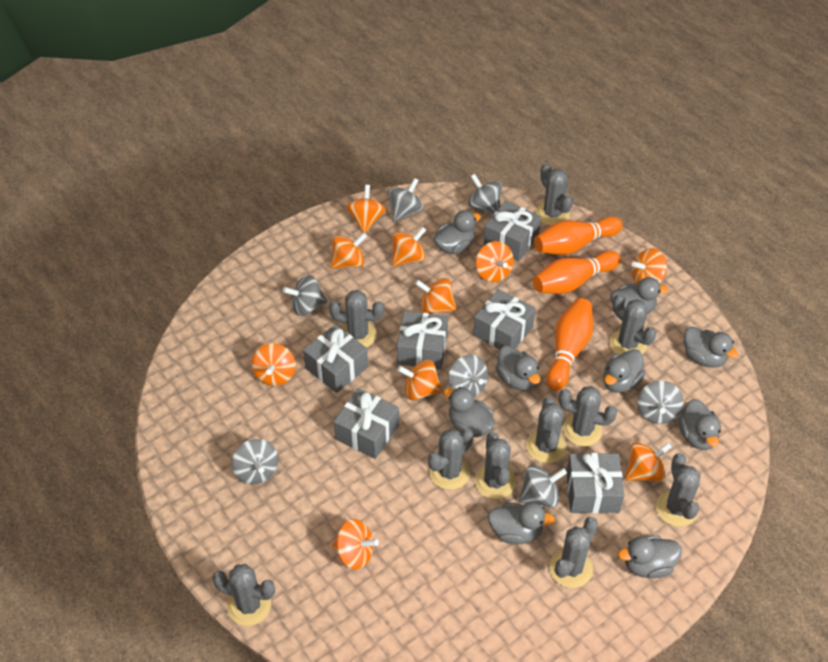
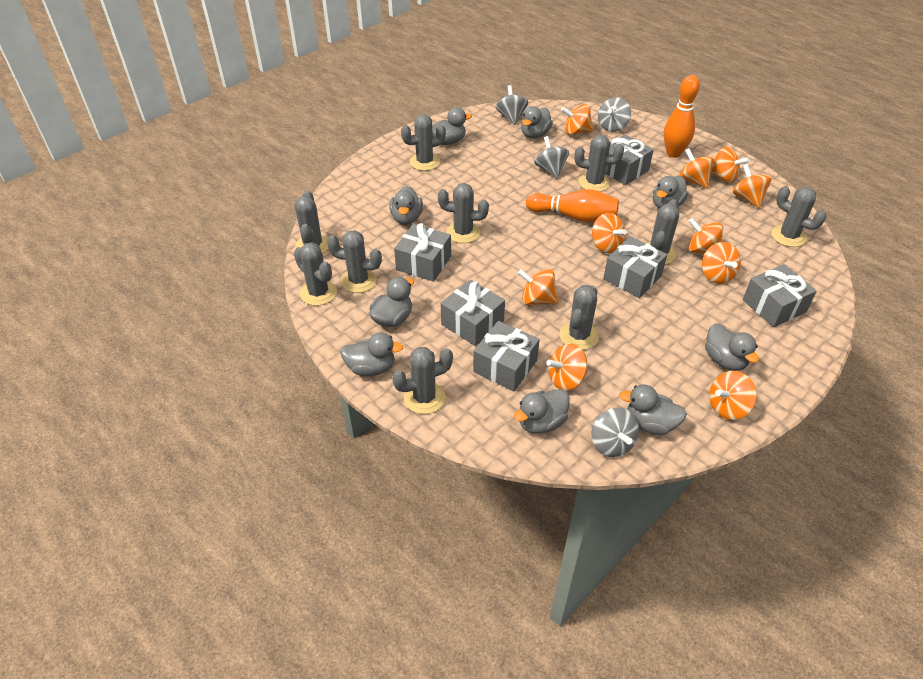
grey spinning top: 7 -> 4
orange bowling pin: 3 -> 2

